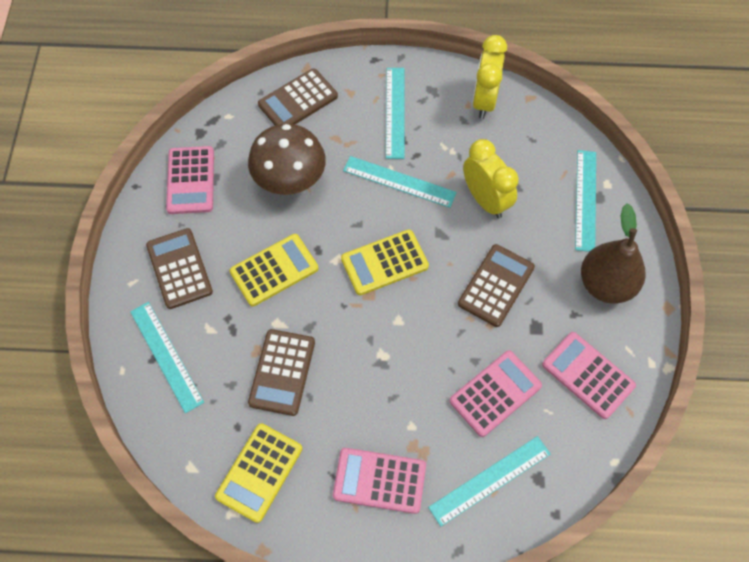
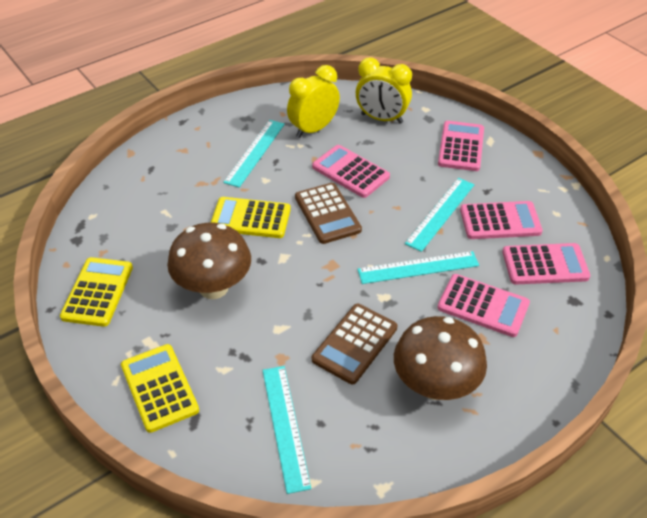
brown calculator: 4 -> 2
brown mushroom: 1 -> 2
brown pear: 1 -> 0
pink calculator: 4 -> 5
turquoise ruler: 5 -> 4

